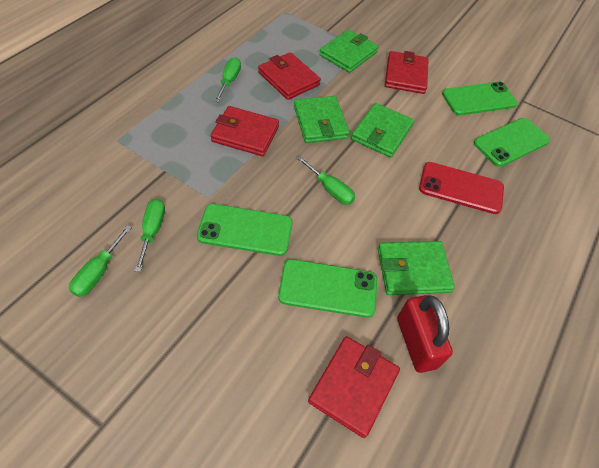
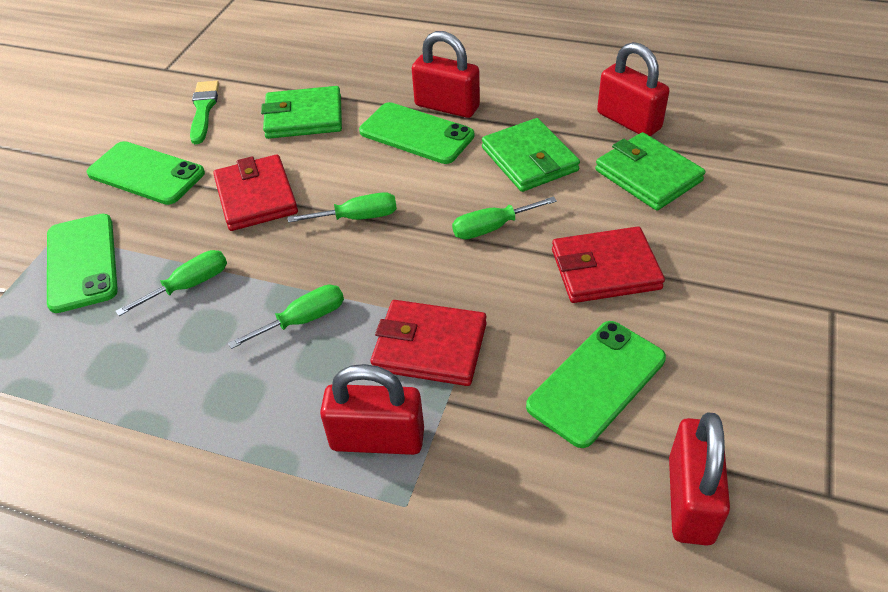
green brush: 0 -> 1
green wallet: 4 -> 3
red padlock: 1 -> 4
red phone: 1 -> 0
red wallet: 4 -> 3

